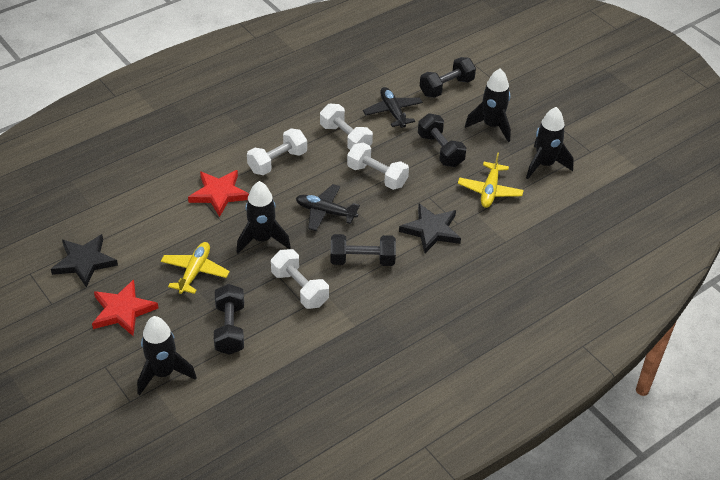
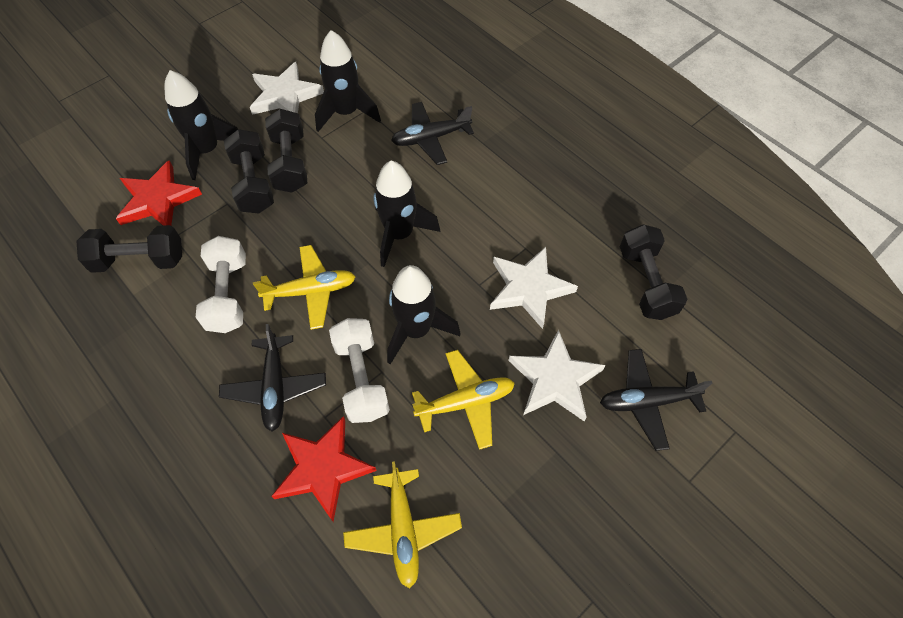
black plane: 2 -> 3
black star: 2 -> 0
white dumbbell: 4 -> 2
white star: 0 -> 3
yellow plane: 2 -> 3

